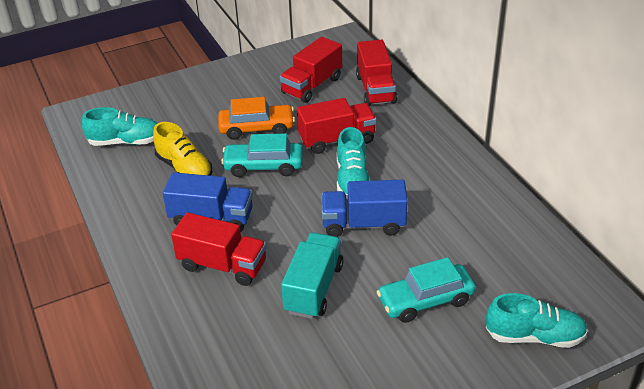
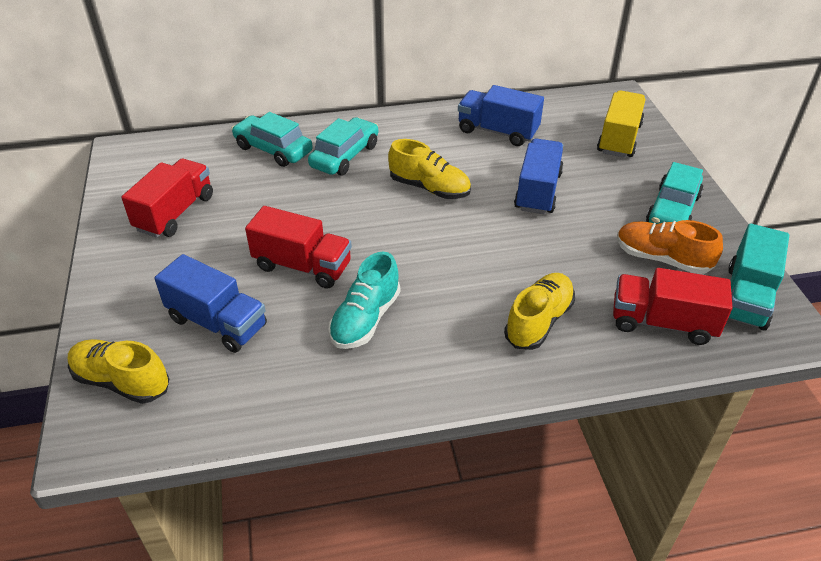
blue truck: 2 -> 3
orange car: 1 -> 0
orange shoe: 0 -> 1
red truck: 4 -> 3
turquoise car: 2 -> 3
turquoise shoe: 3 -> 1
yellow shoe: 1 -> 3
yellow truck: 0 -> 1

